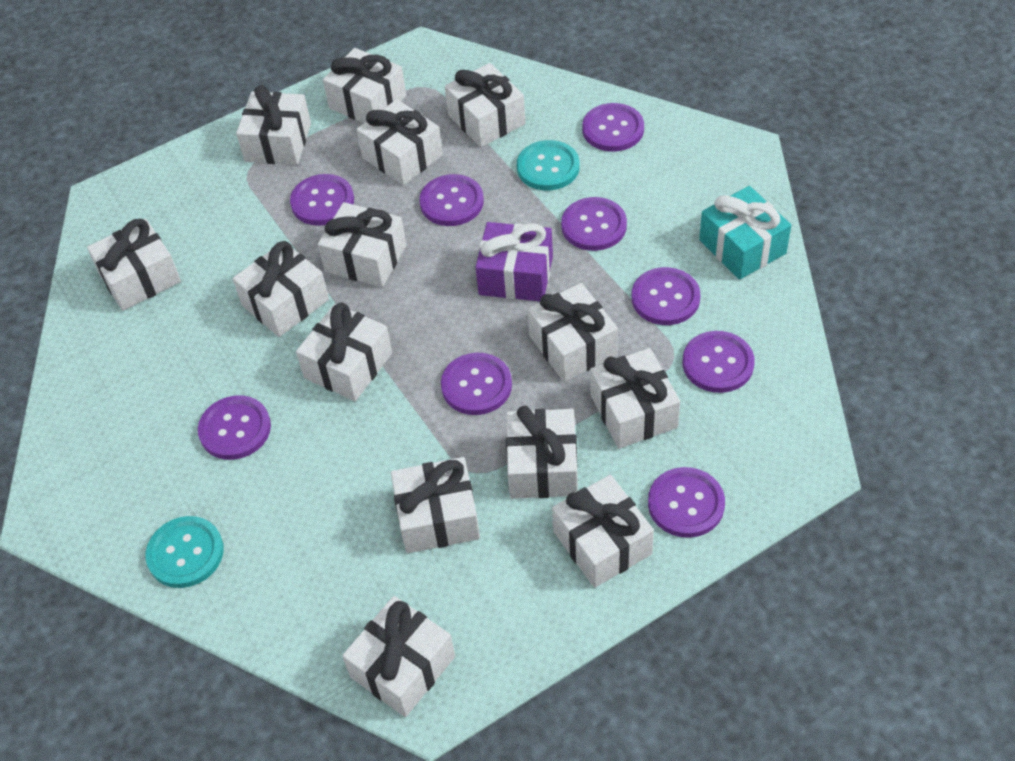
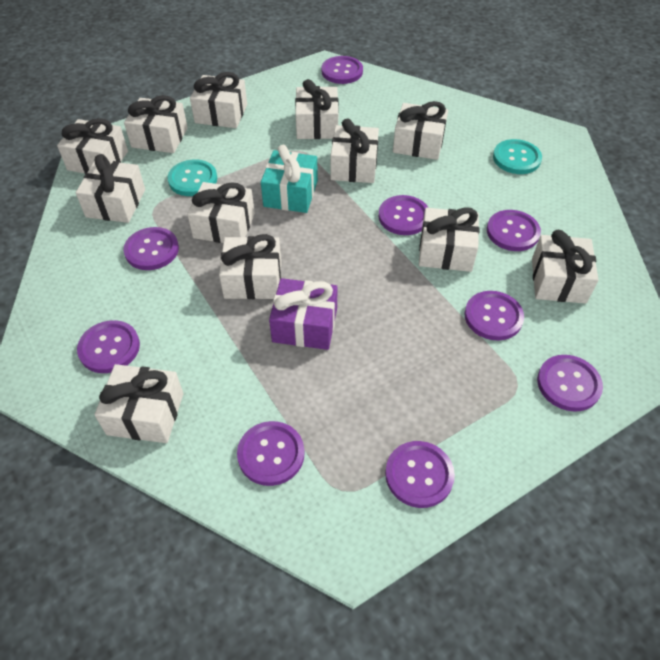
white gift: 14 -> 12

